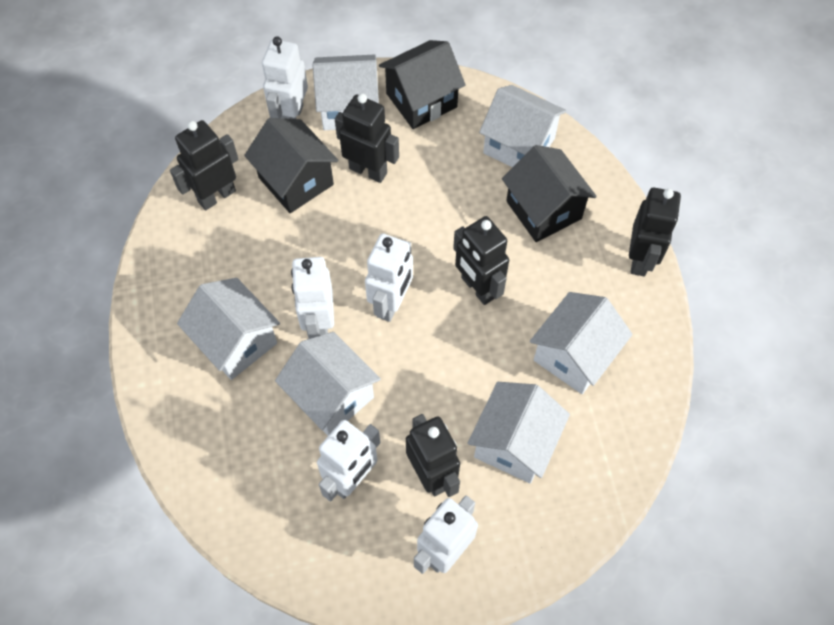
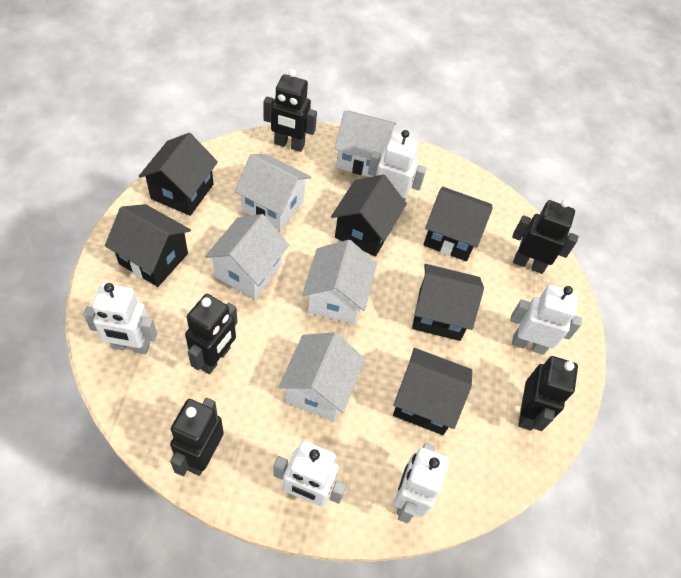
black house: 3 -> 6
white house: 6 -> 5

